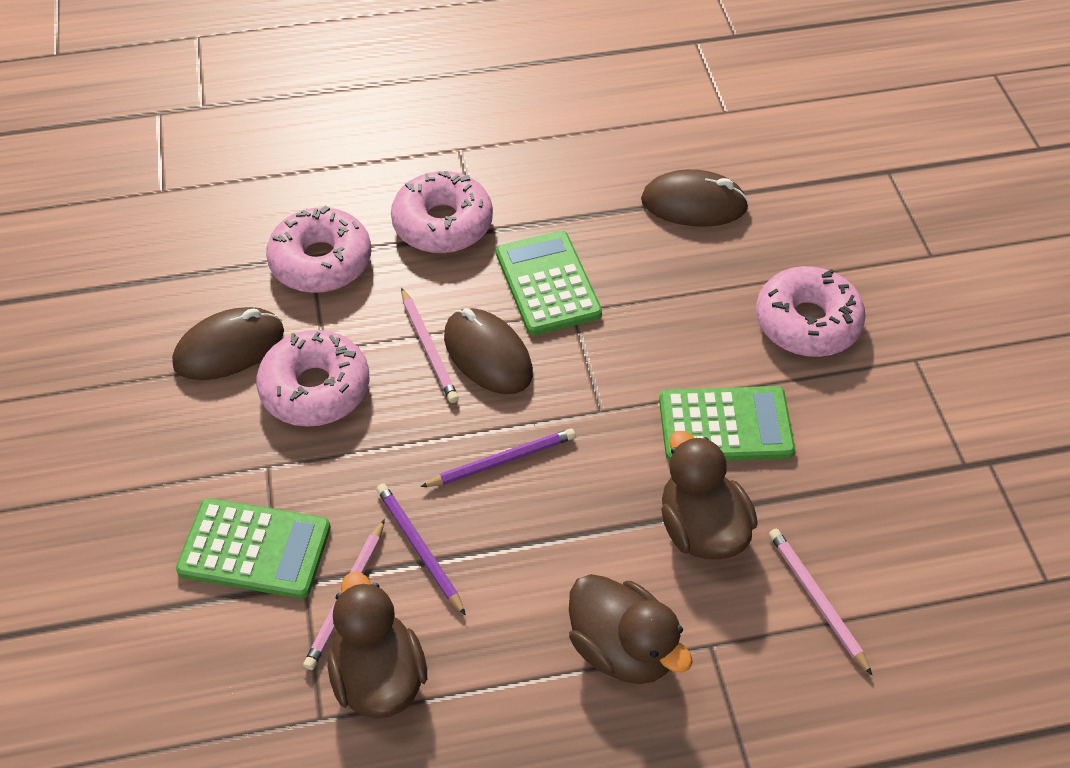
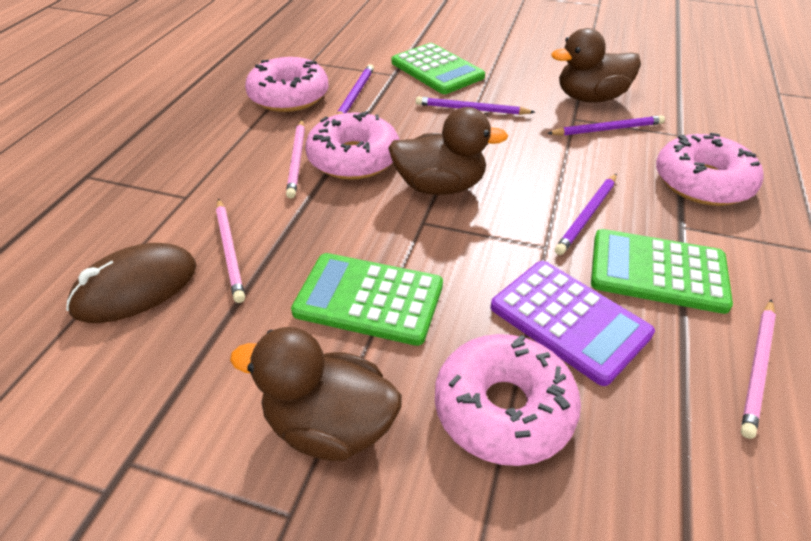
brown mouse: 3 -> 1
purple calculator: 0 -> 1
purple pencil: 2 -> 4

